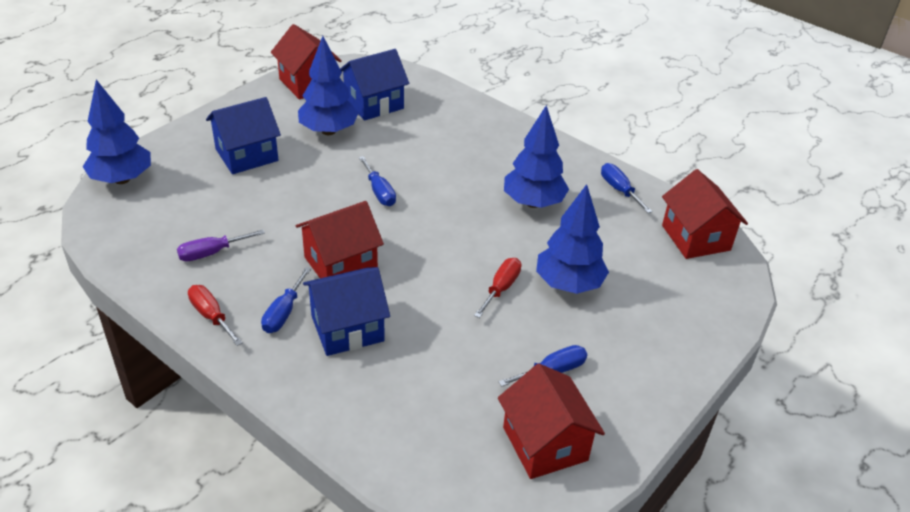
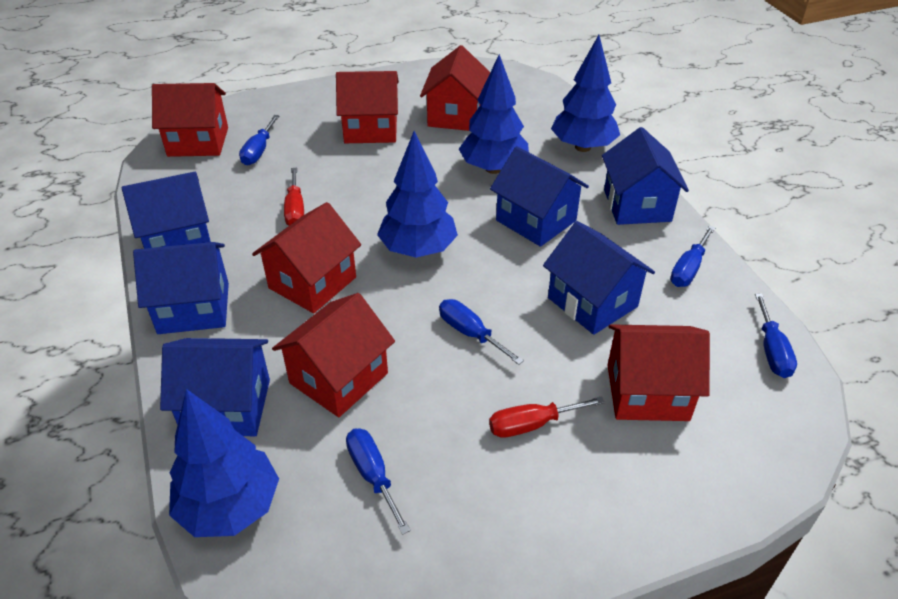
blue house: 3 -> 6
blue screwdriver: 4 -> 5
purple screwdriver: 1 -> 0
red house: 4 -> 6

